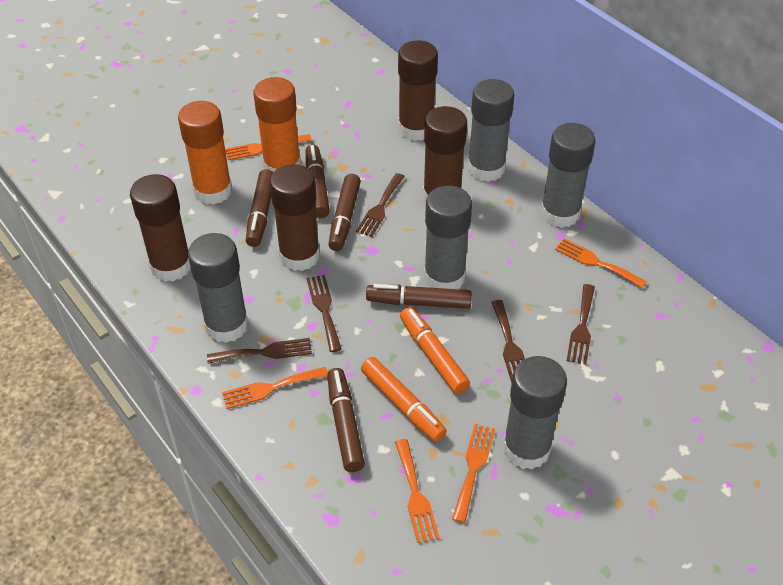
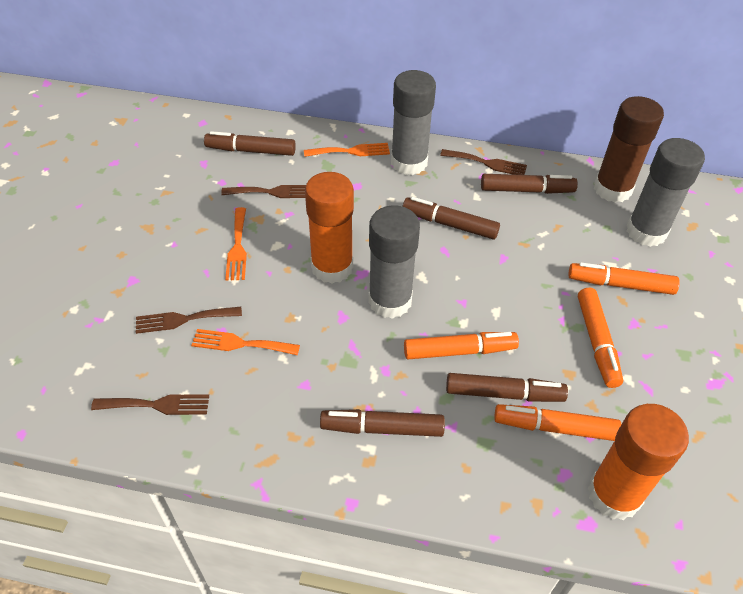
brown fork: 5 -> 4
brown glue stick: 4 -> 1
grey glue stick: 5 -> 3
orange fork: 5 -> 3
orange marker: 2 -> 4

